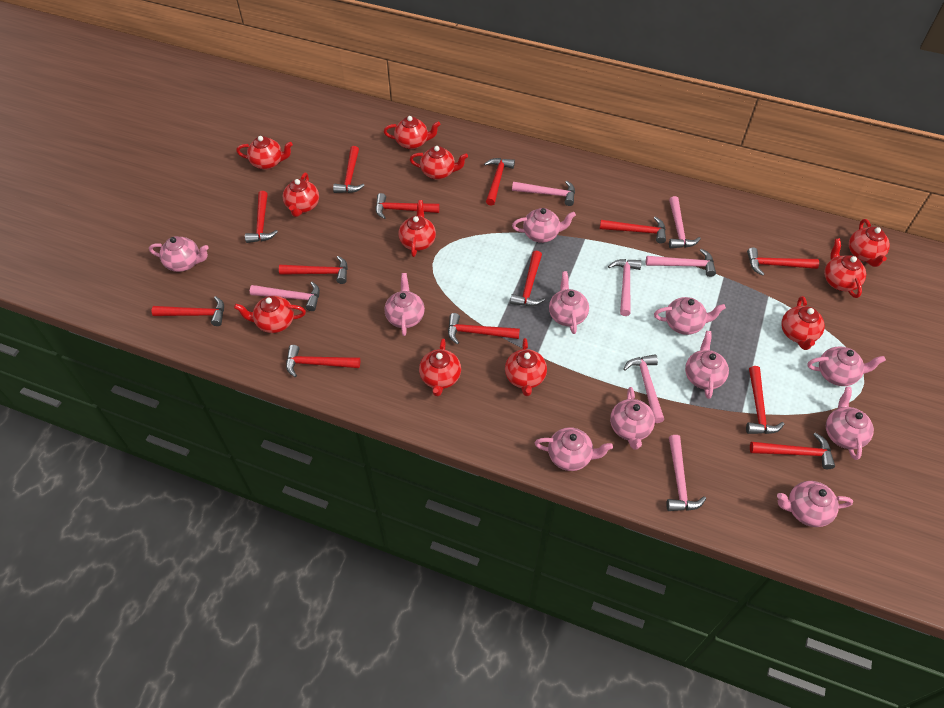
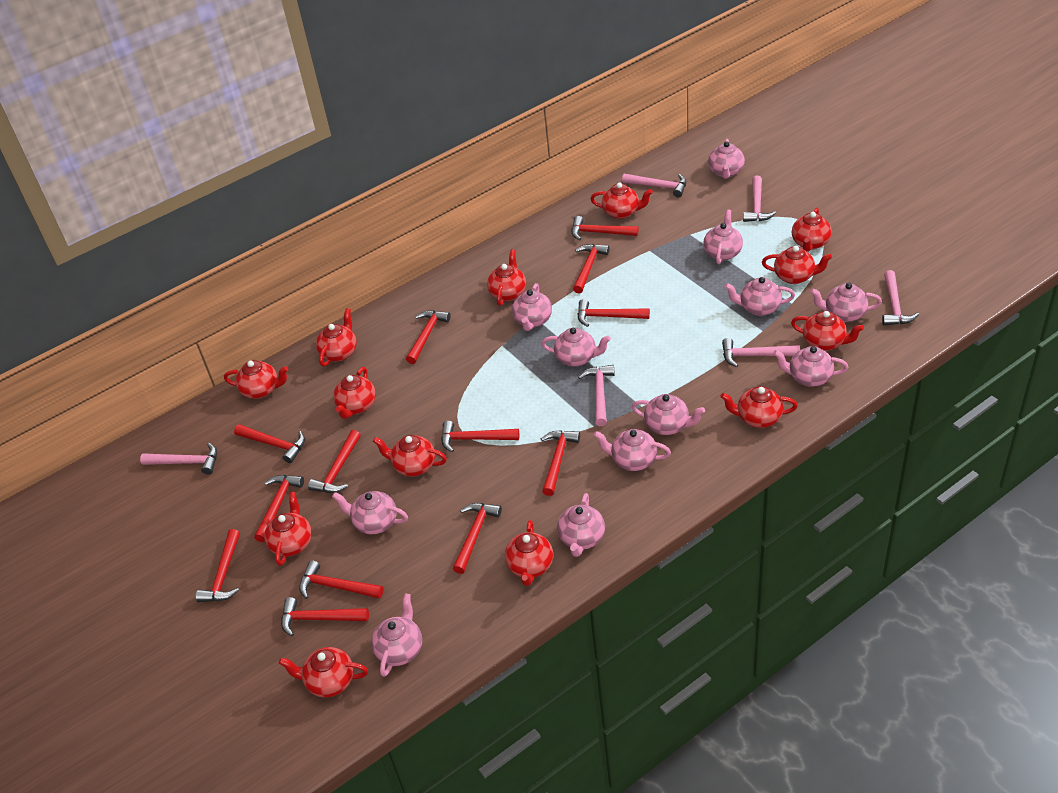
pink hammer: 7 -> 6
pink teapot: 11 -> 12
red teapot: 11 -> 13

